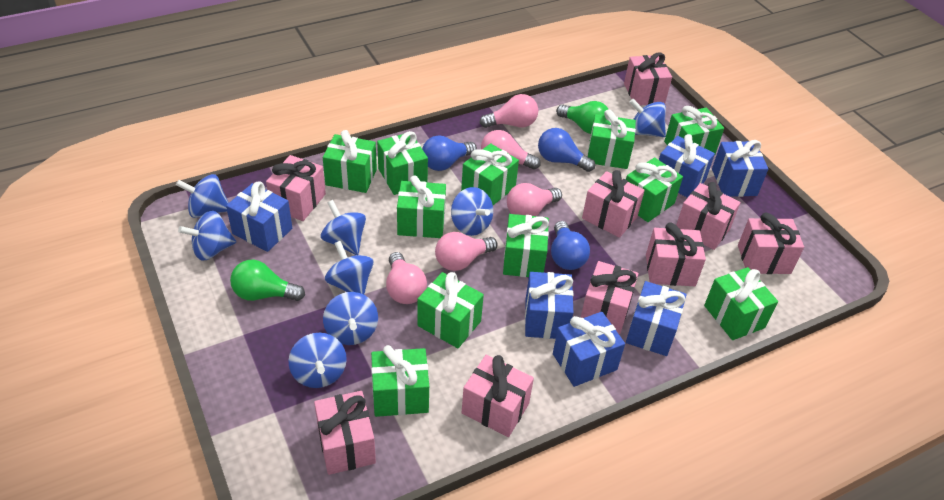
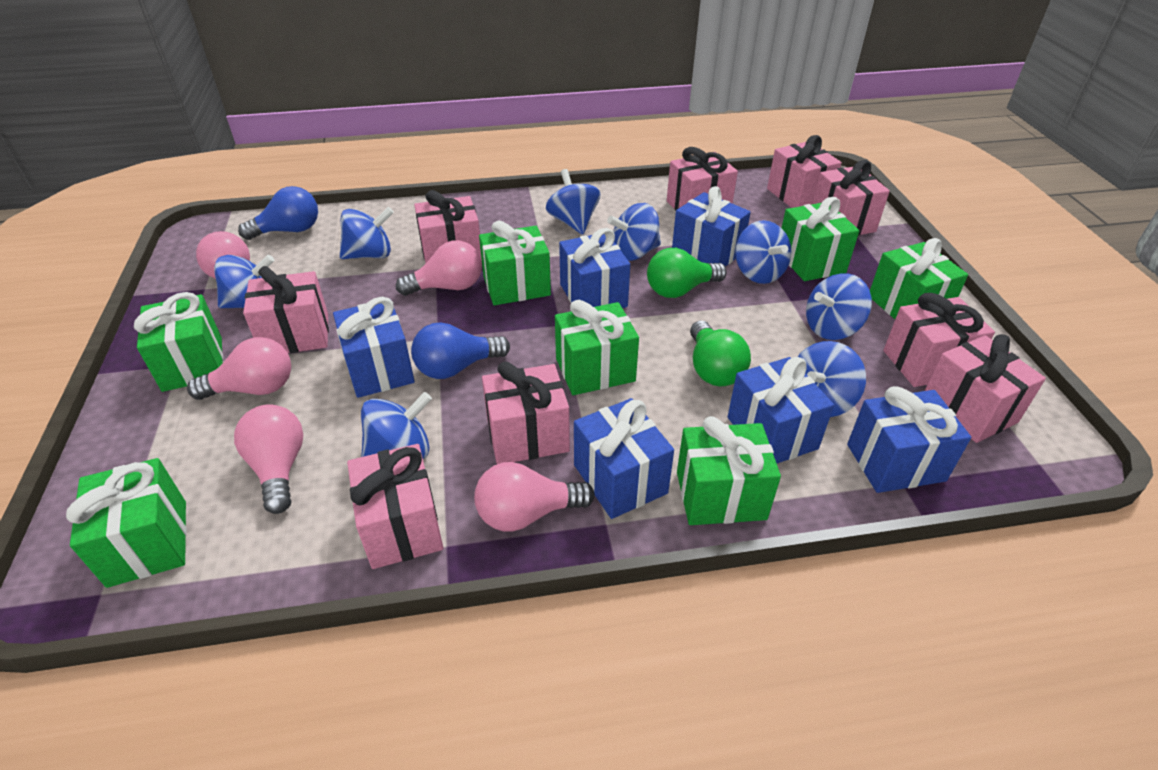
blue light bulb: 3 -> 2
green gift: 11 -> 7

